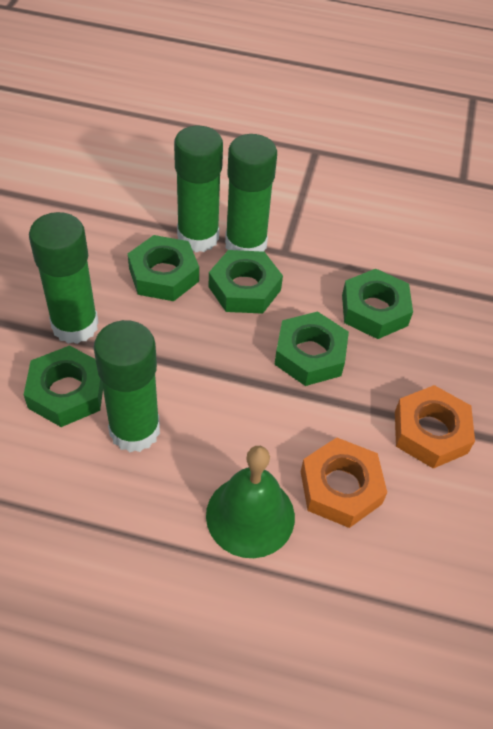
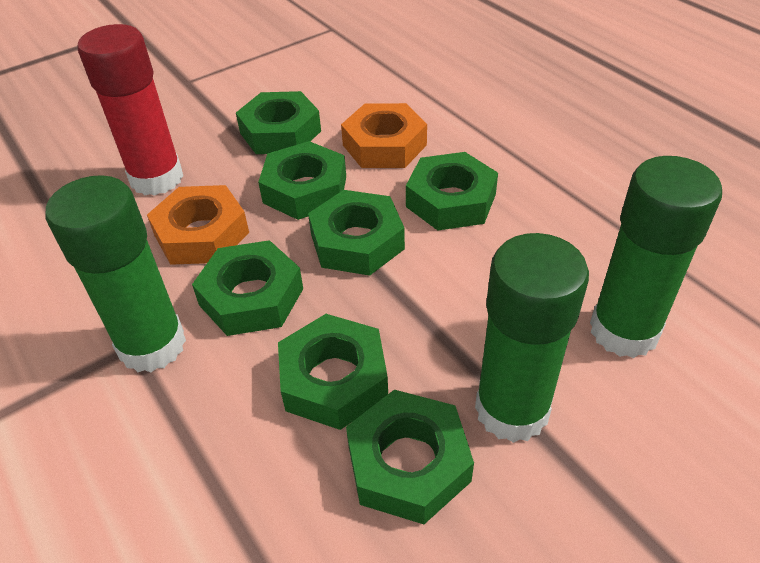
green bell: 1 -> 0
green glue stick: 4 -> 3
green nut: 5 -> 7
red glue stick: 0 -> 1

